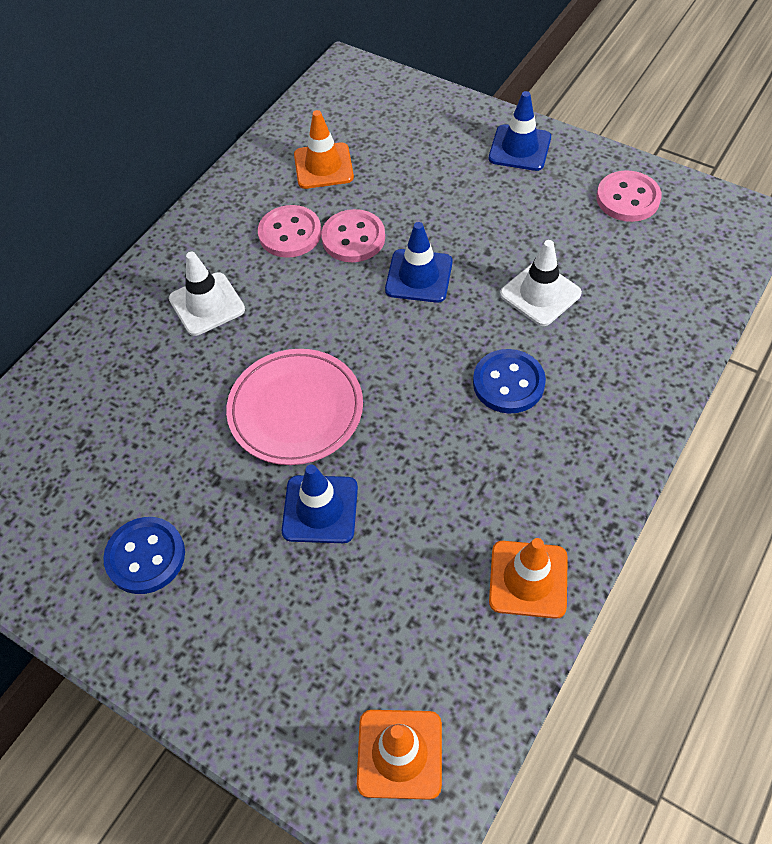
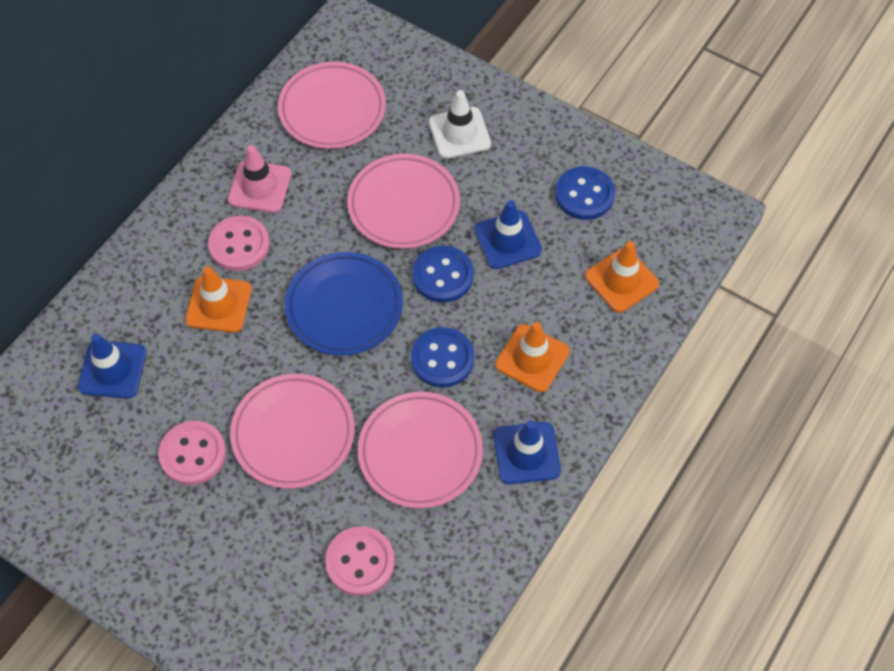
blue button: 2 -> 3
blue plate: 0 -> 1
pink plate: 1 -> 4
pink traffic cone: 0 -> 1
white traffic cone: 2 -> 1

